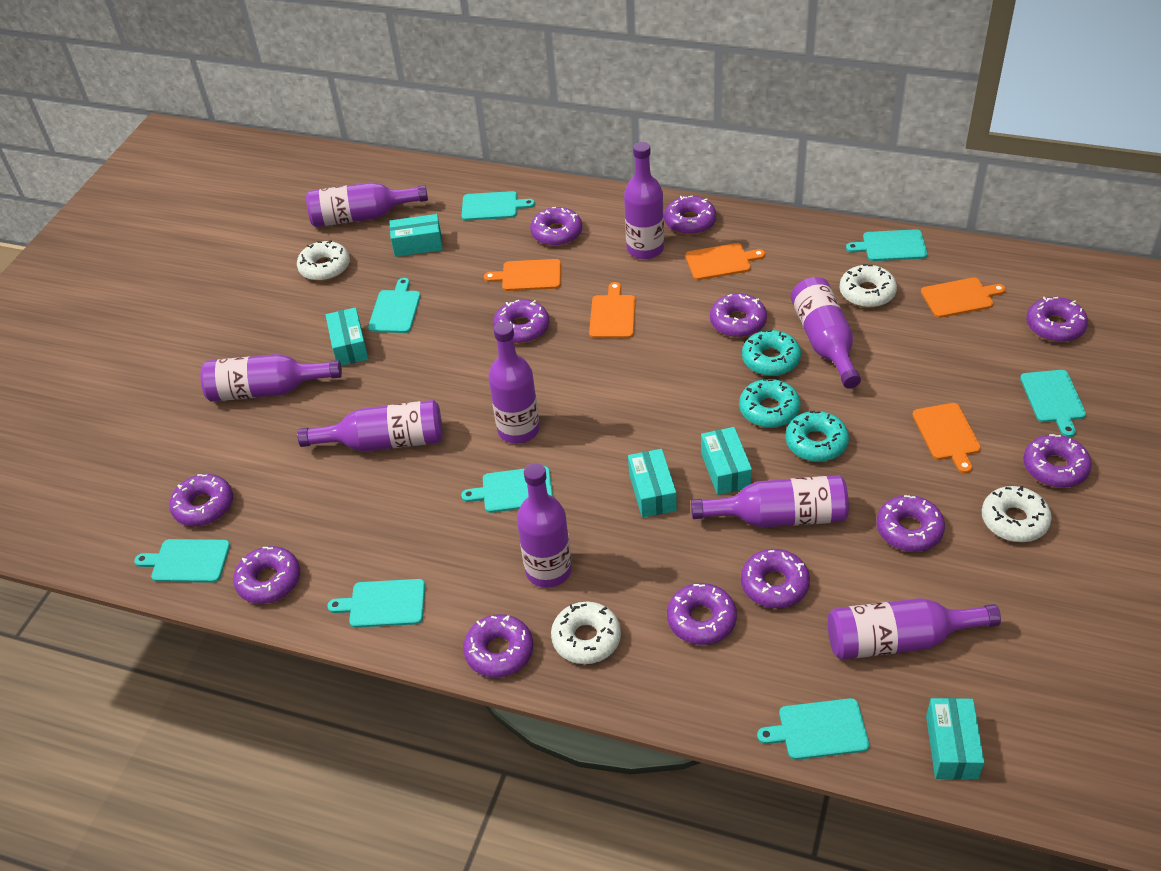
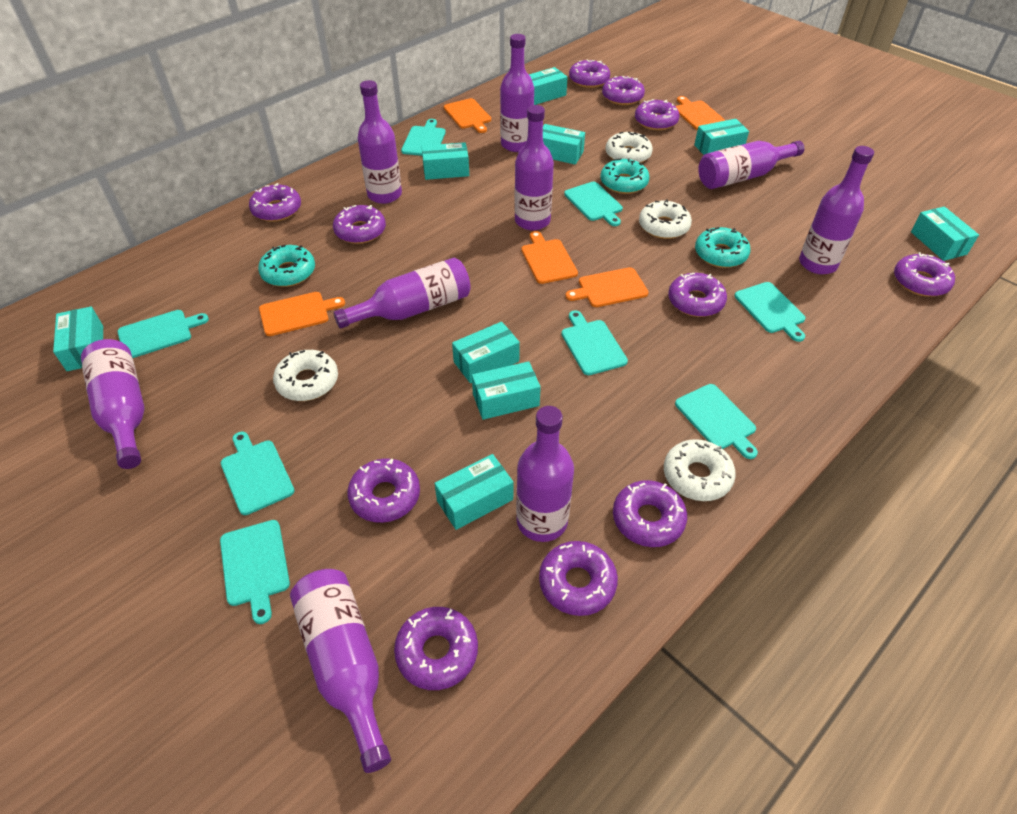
purple donut: 12 -> 11
turquoise box: 5 -> 9

